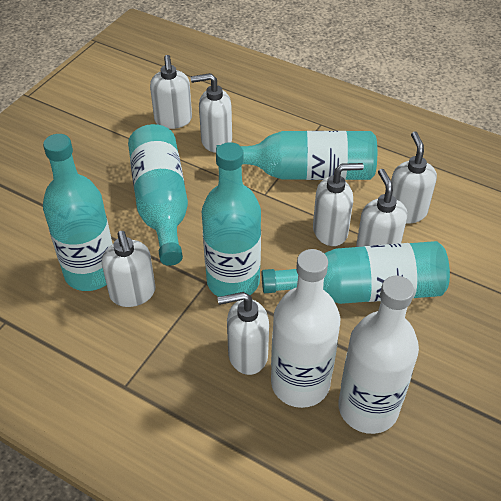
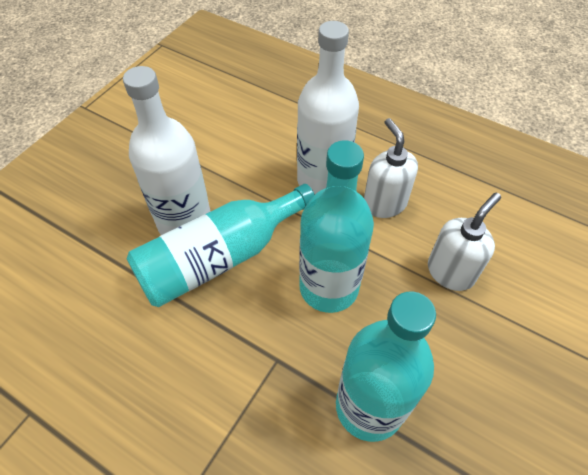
turquoise bottle: 5 -> 3
white soap dispenser: 7 -> 2

